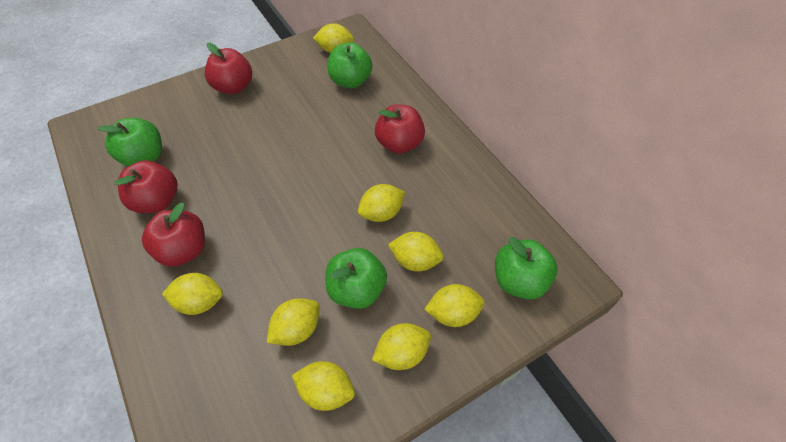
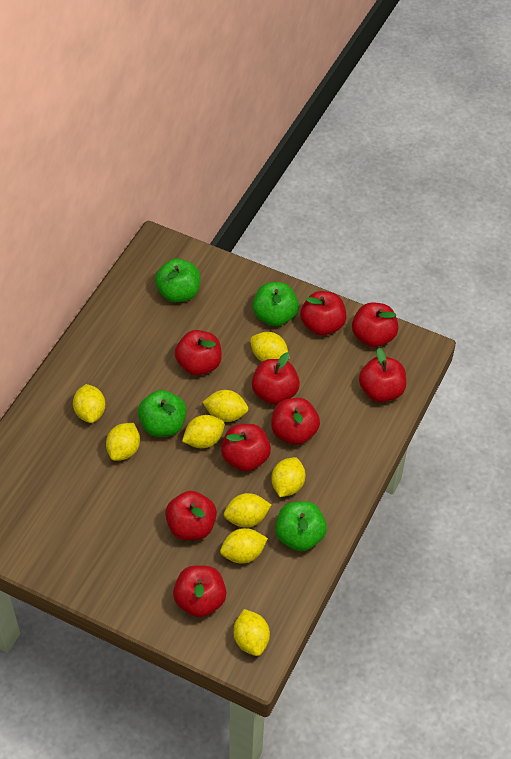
red apple: 4 -> 9
yellow lemon: 8 -> 9

